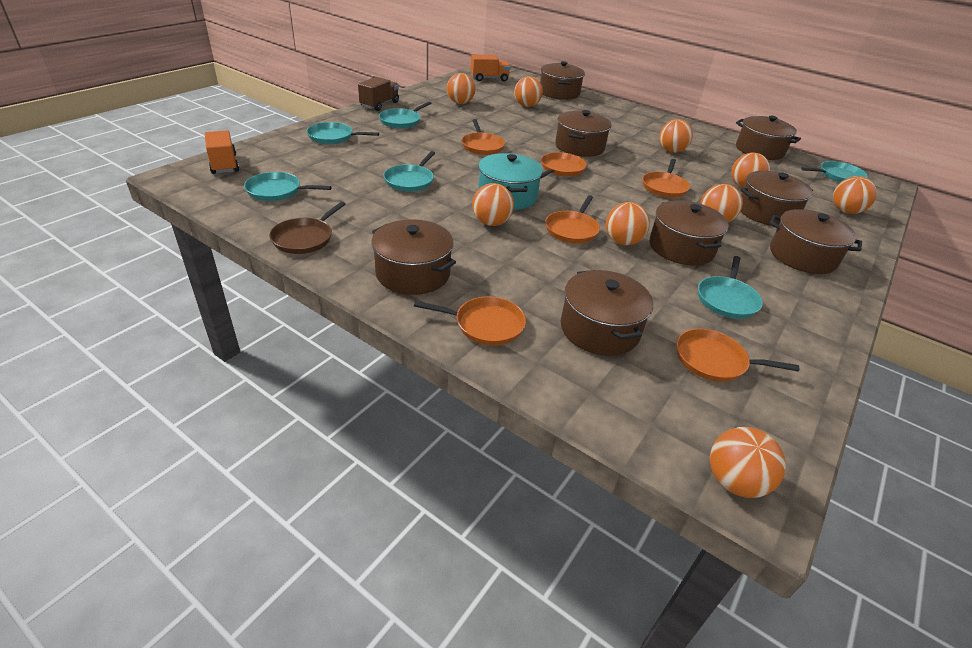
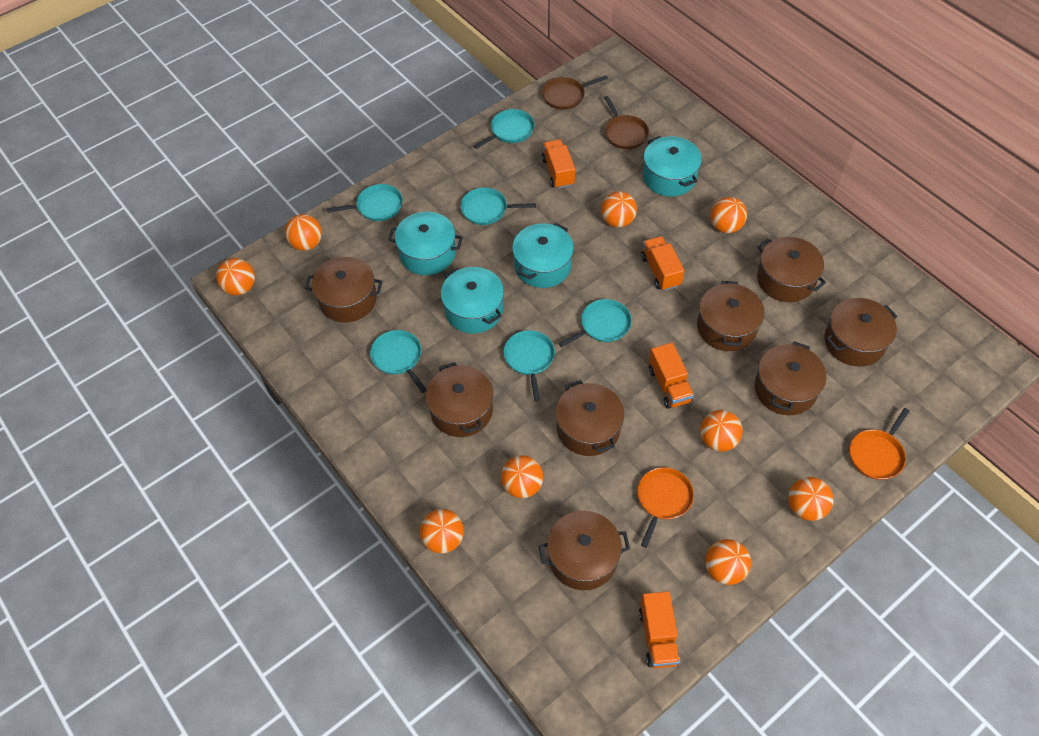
brown pan: 1 -> 2
brown truck: 1 -> 0
orange pan: 6 -> 2
orange truck: 2 -> 4
turquoise pot: 1 -> 4

